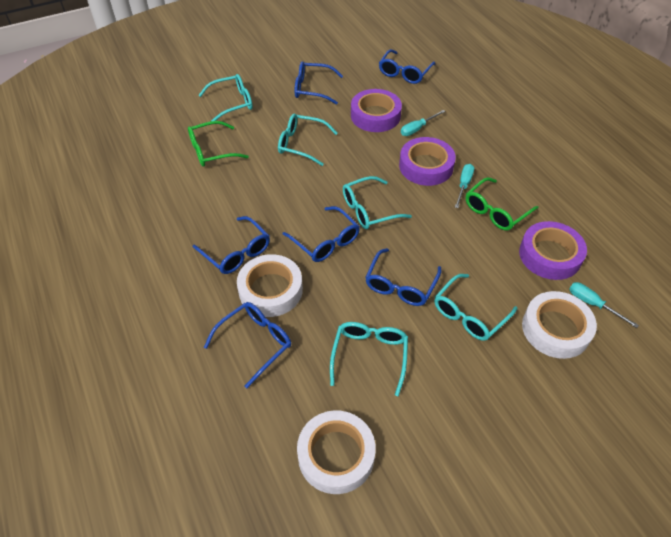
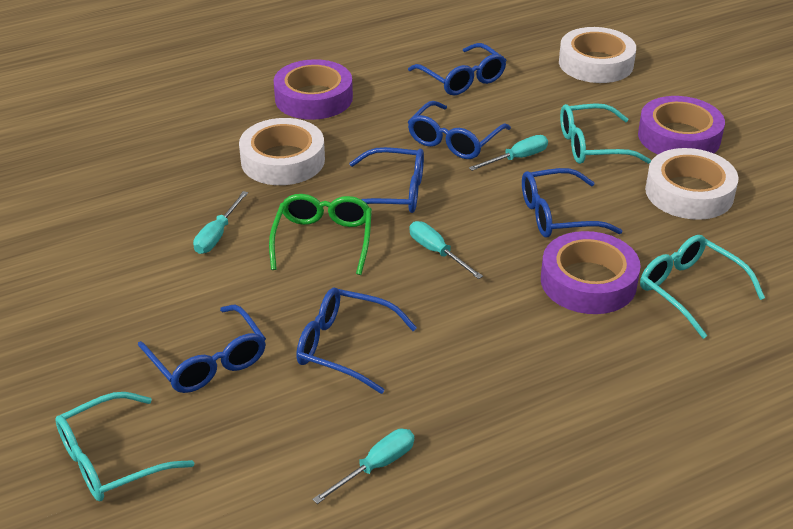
green glasses: 2 -> 1
turquoise glasses: 5 -> 3
turquoise screwdriver: 3 -> 4

